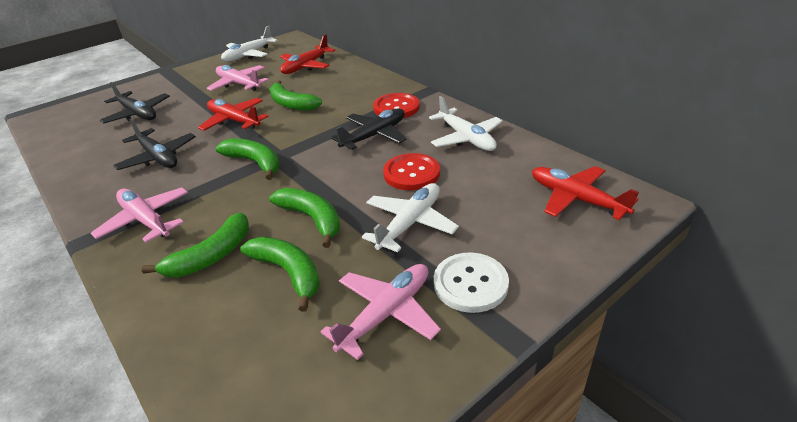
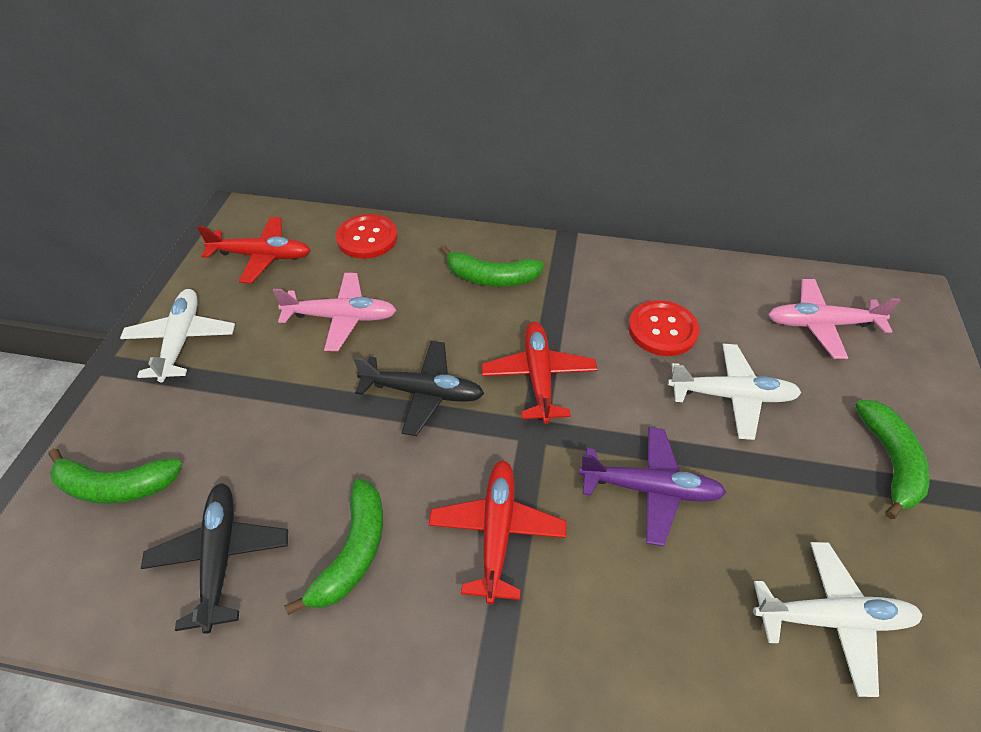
black plane: 3 -> 2
green banana: 5 -> 4
pink plane: 3 -> 2
purple plane: 0 -> 1
white button: 1 -> 0

